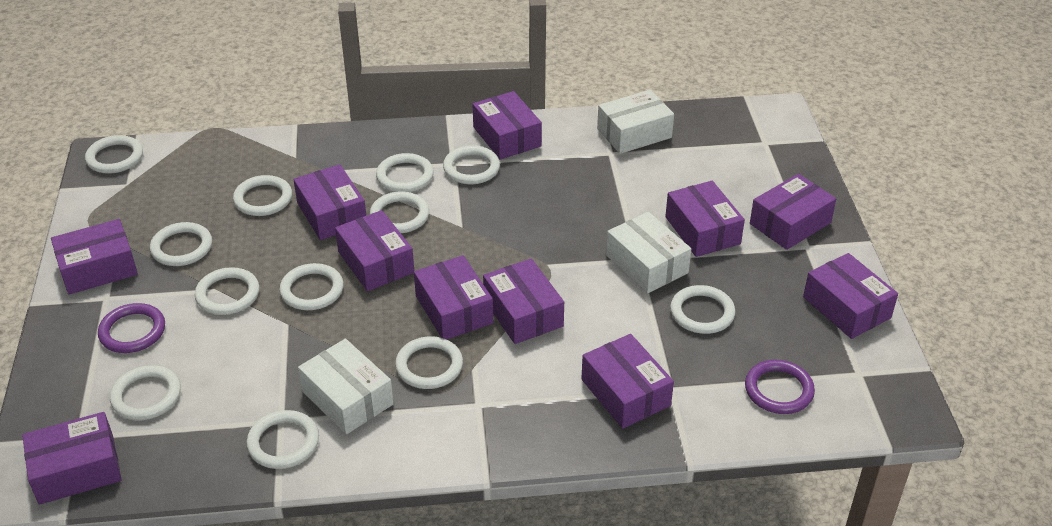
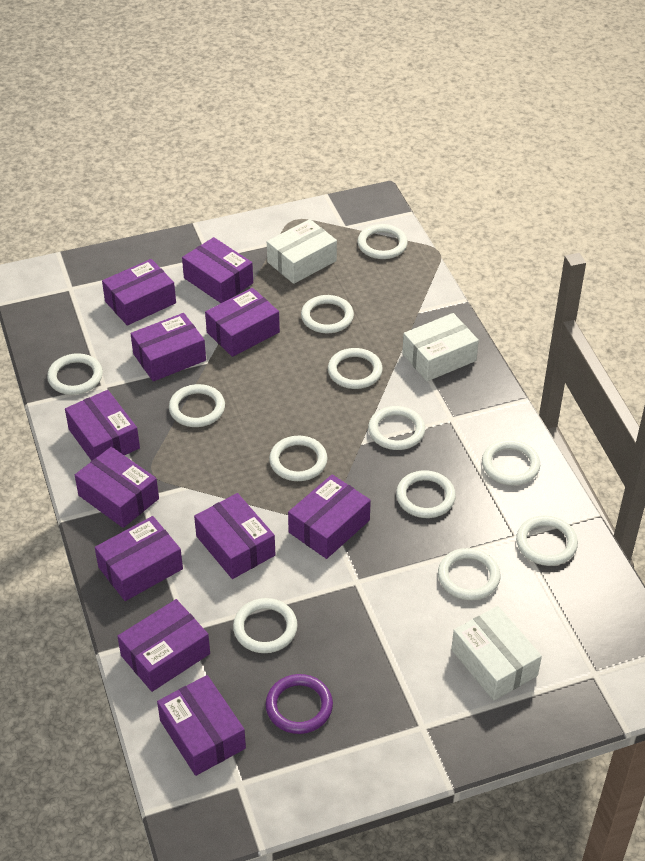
purple ring: 2 -> 1

